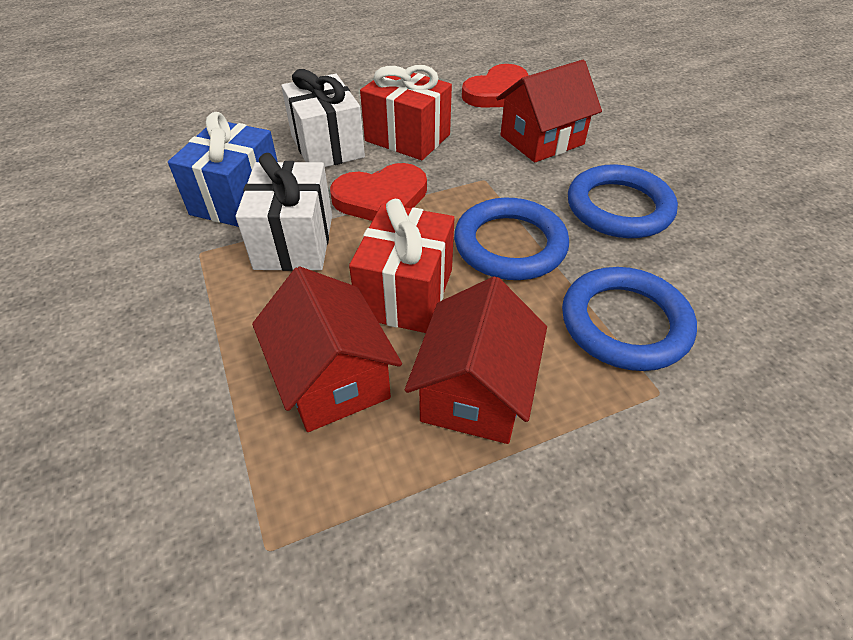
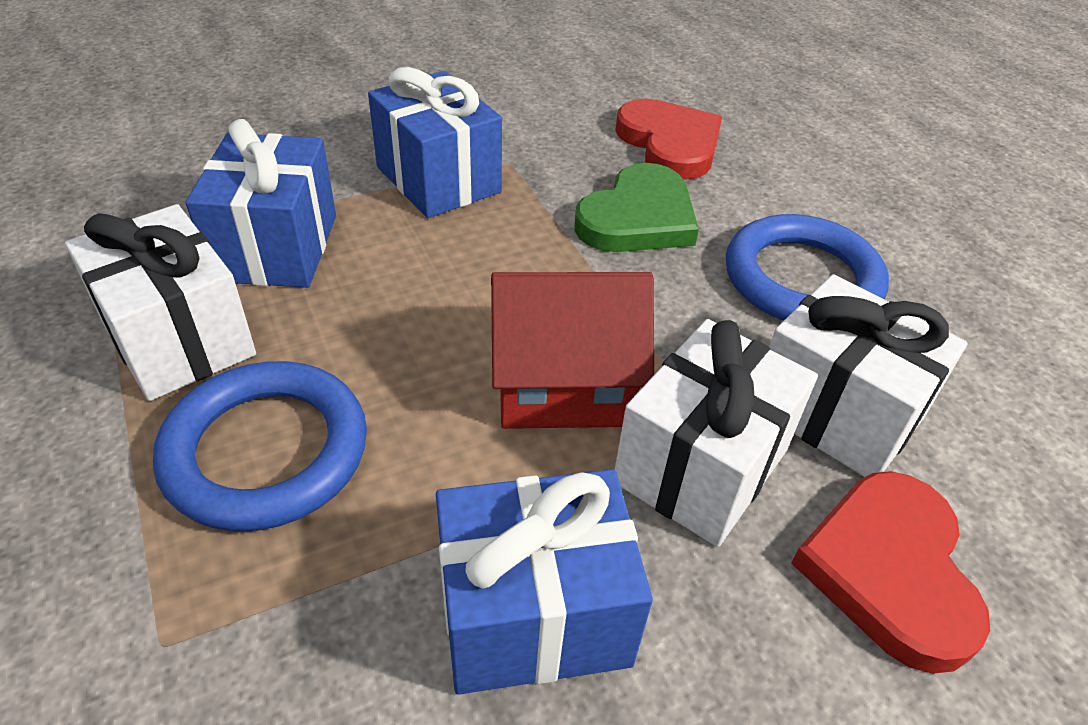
blue gift: 1 -> 3
blue ring: 3 -> 2
green heart: 0 -> 1
red gift: 2 -> 0
red house: 3 -> 1
white gift: 2 -> 3

